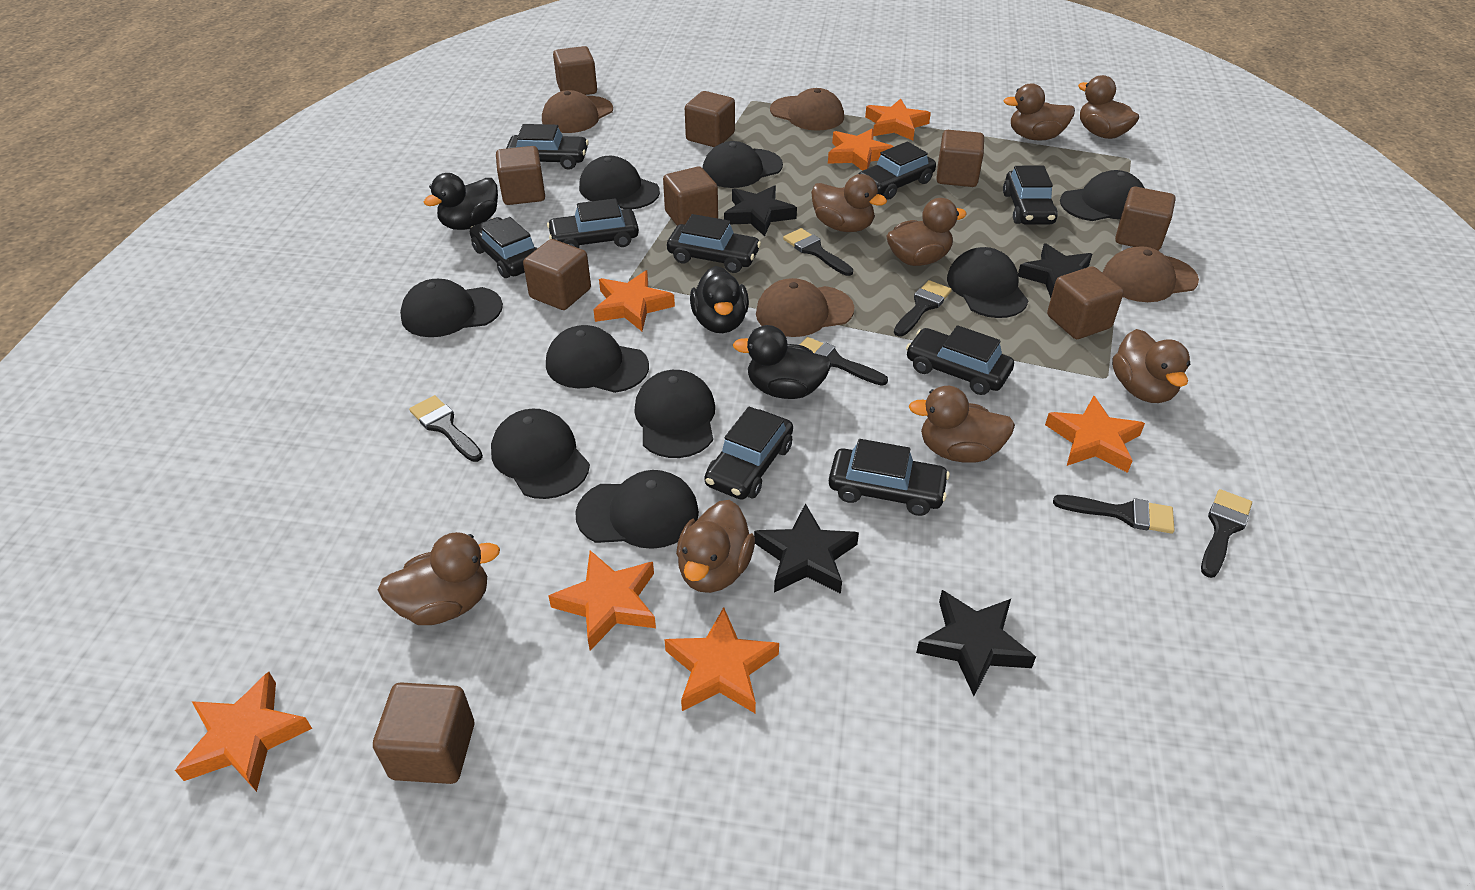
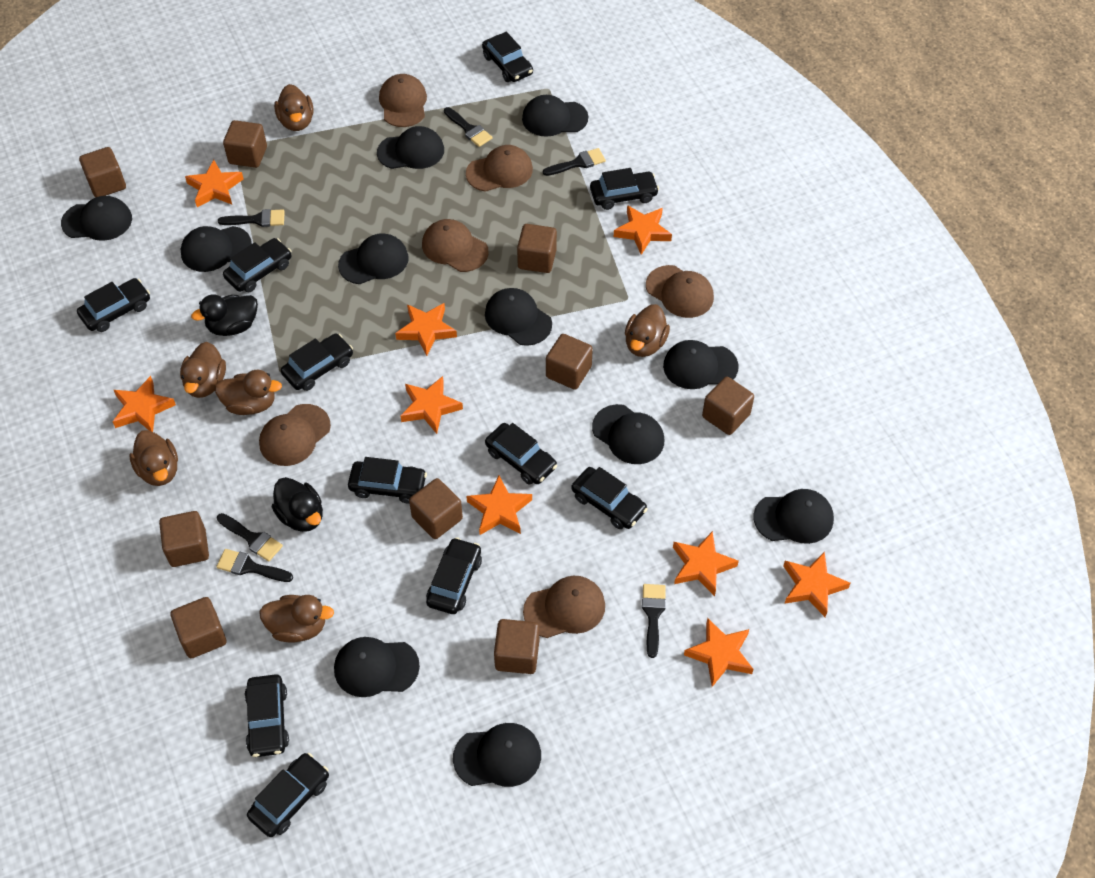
black cap: 9 -> 11
black car: 9 -> 11
black duck: 3 -> 2
black star: 4 -> 0
brown cap: 4 -> 6
brown duck: 8 -> 6
orange star: 7 -> 9

